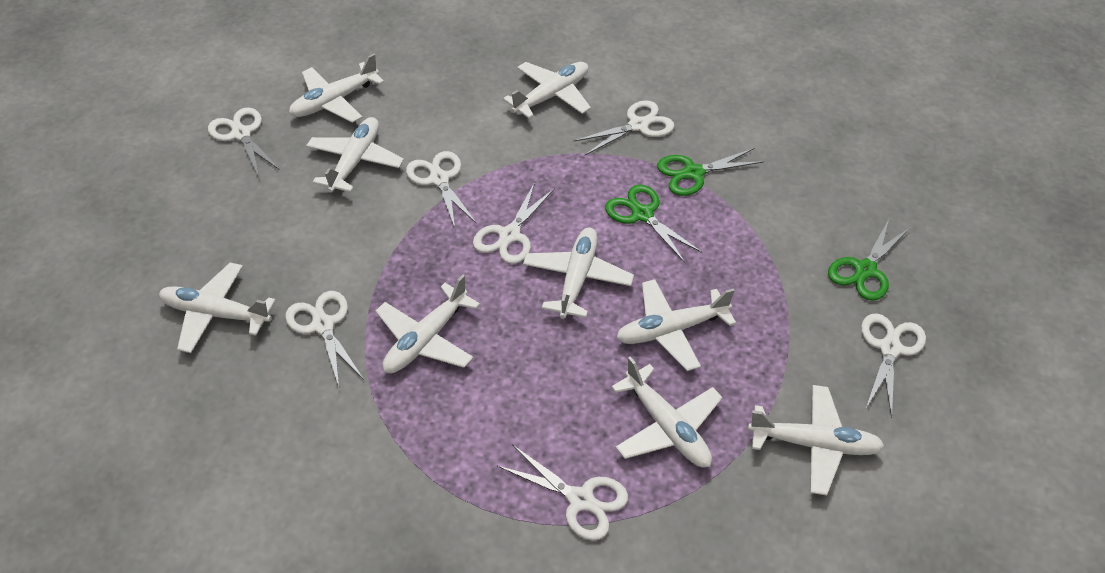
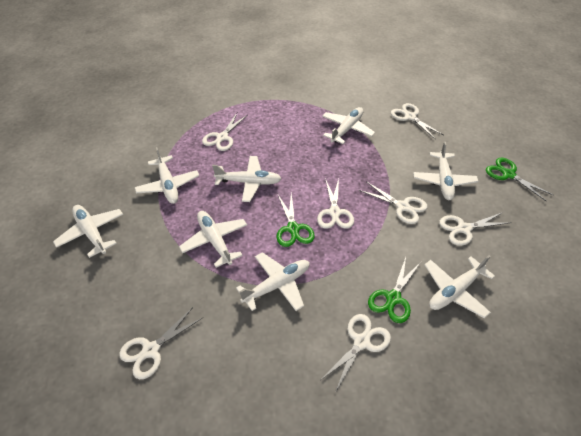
white plane: 9 -> 8

